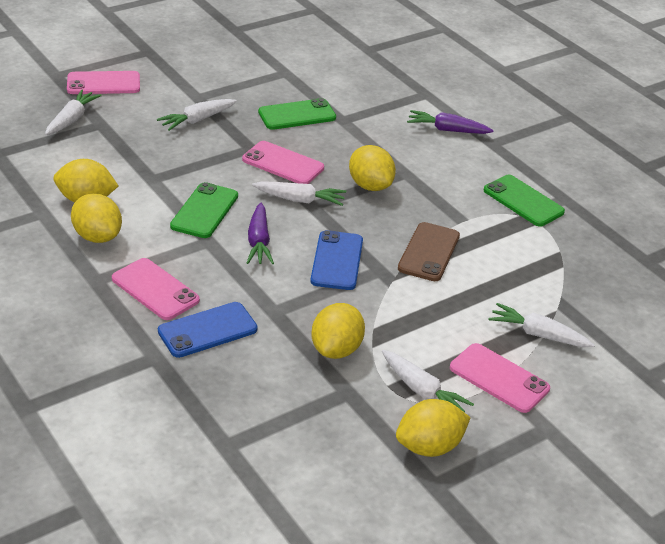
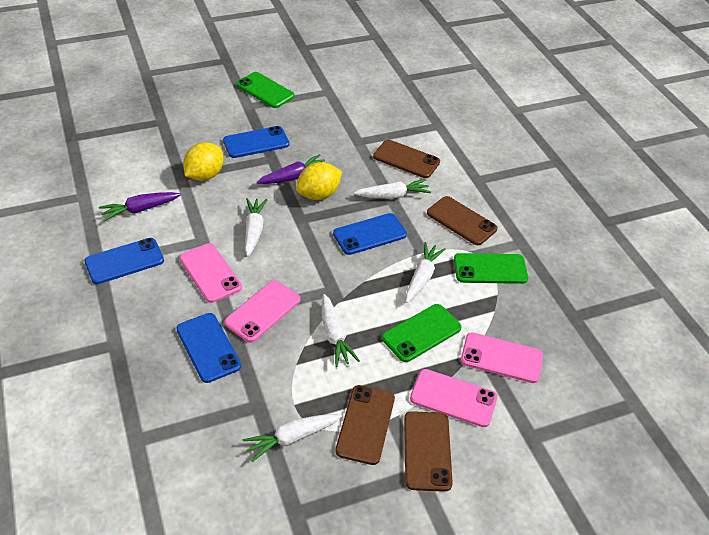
blue phone: 2 -> 4
brown phone: 1 -> 4
yellow lemon: 5 -> 2

